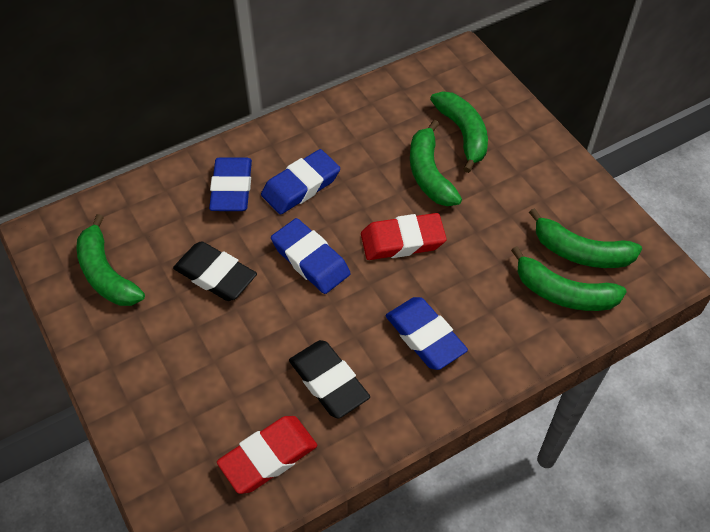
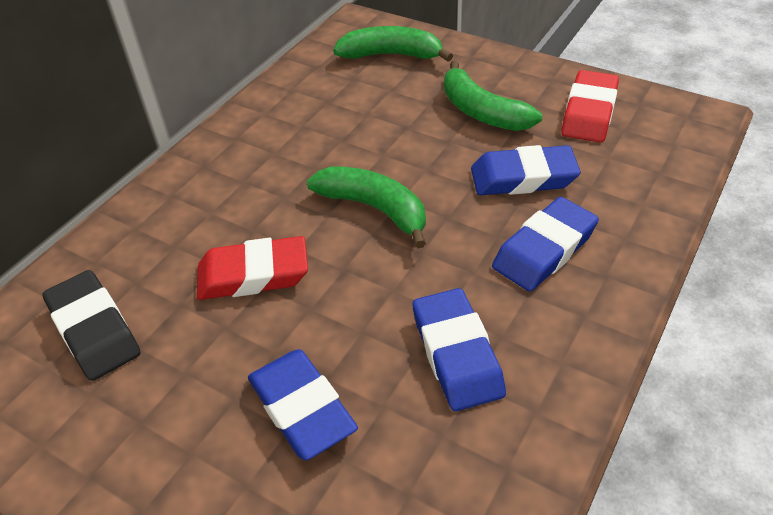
black eraser: 2 -> 1
green banana: 5 -> 3

